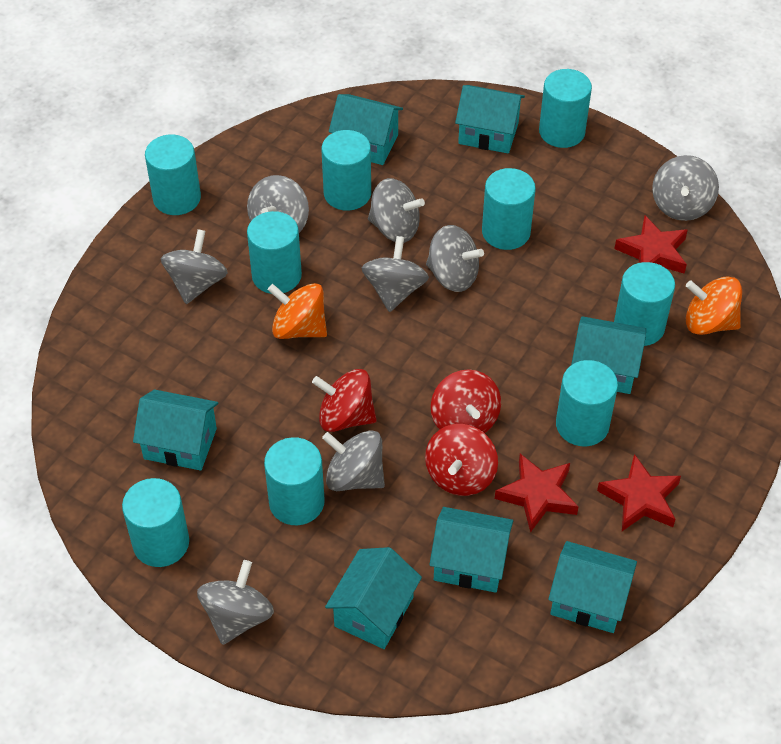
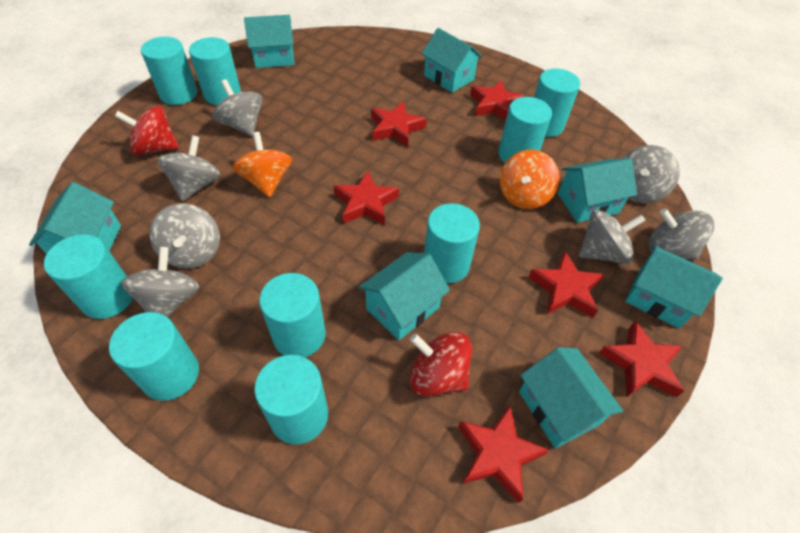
grey spinning top: 8 -> 7
red spinning top: 3 -> 2
red star: 3 -> 6

